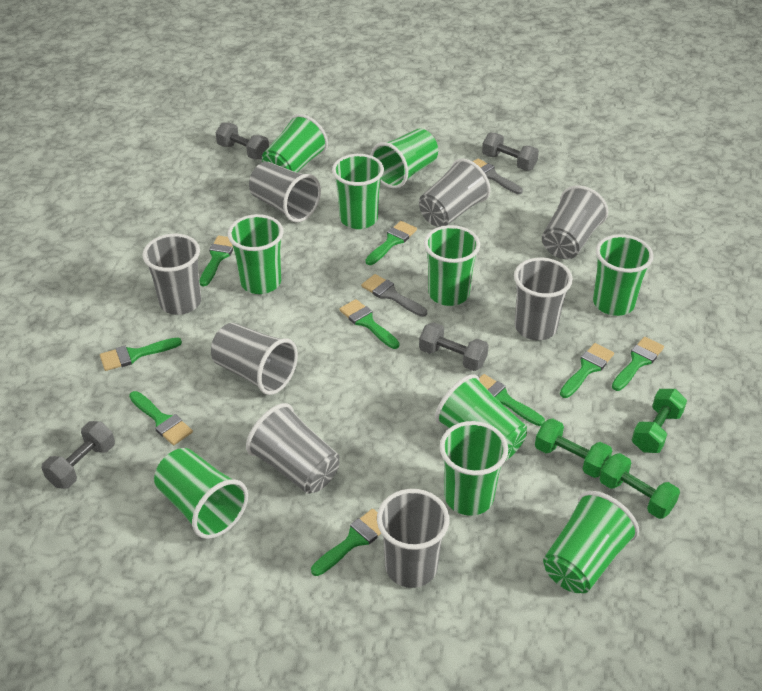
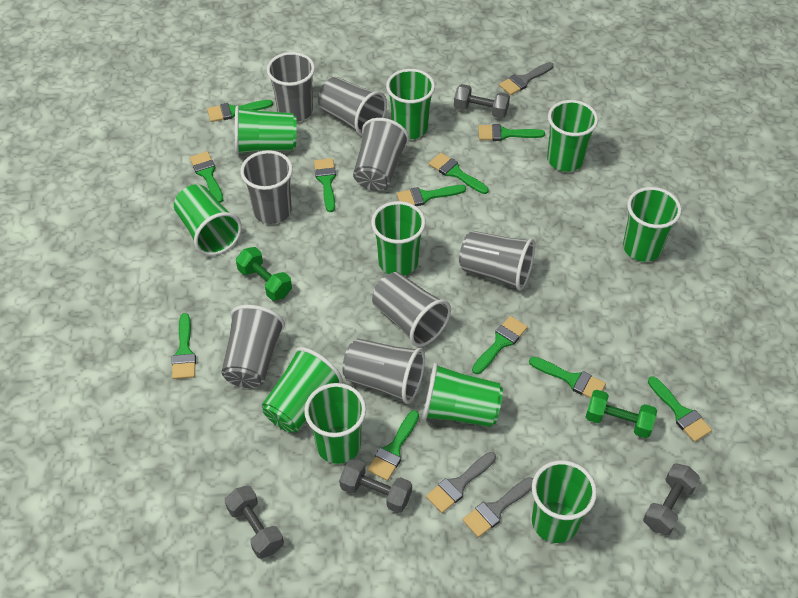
green brush: 9 -> 11
green dumbbell: 3 -> 2
grey brush: 2 -> 3

